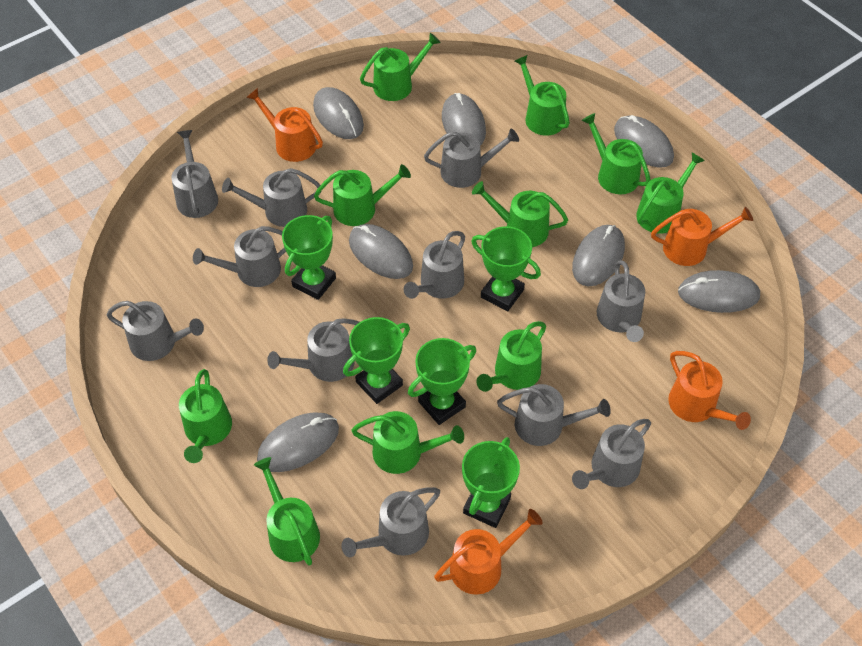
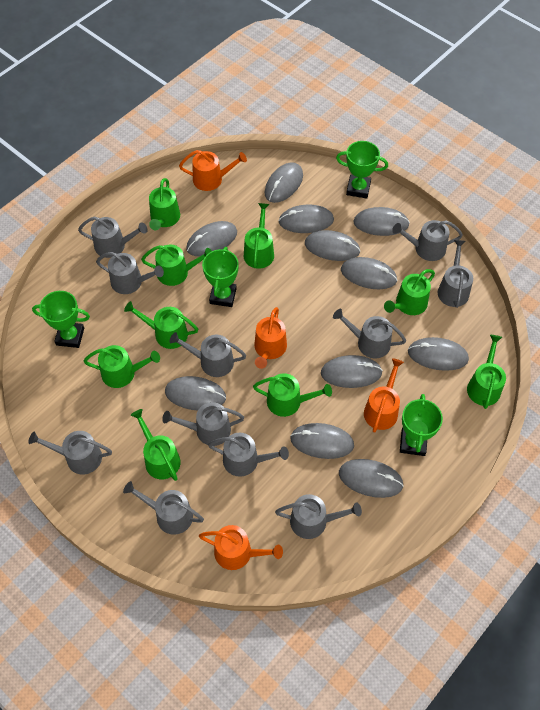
green trophy: 5 -> 4
green watering can: 10 -> 9
grey mouse: 7 -> 11

